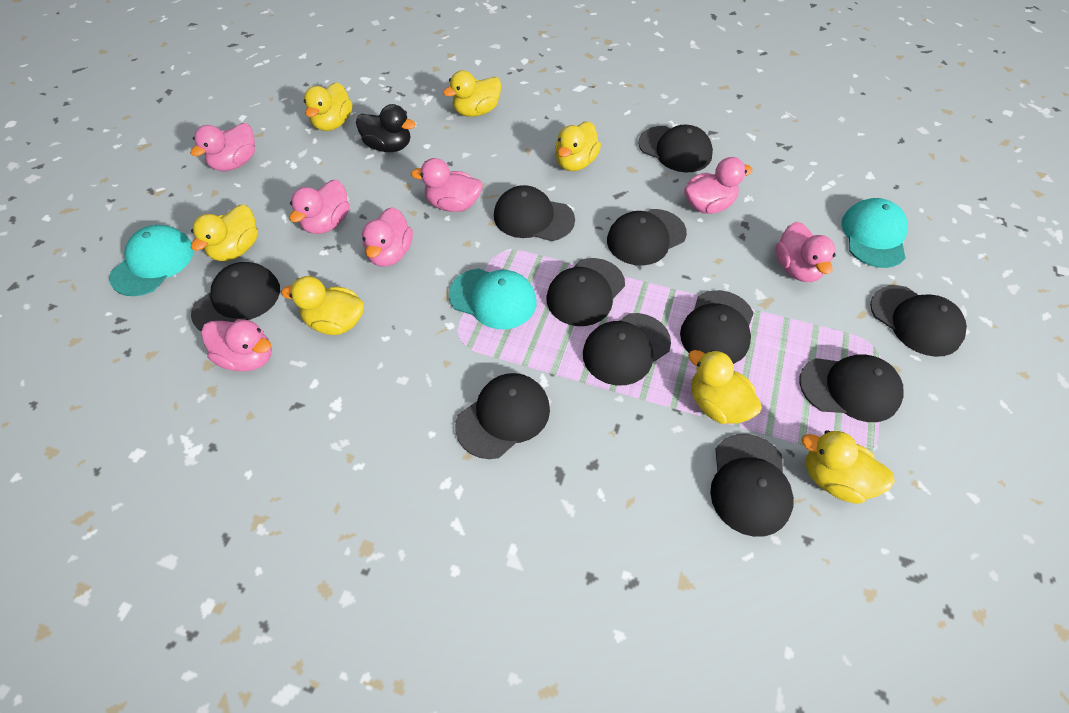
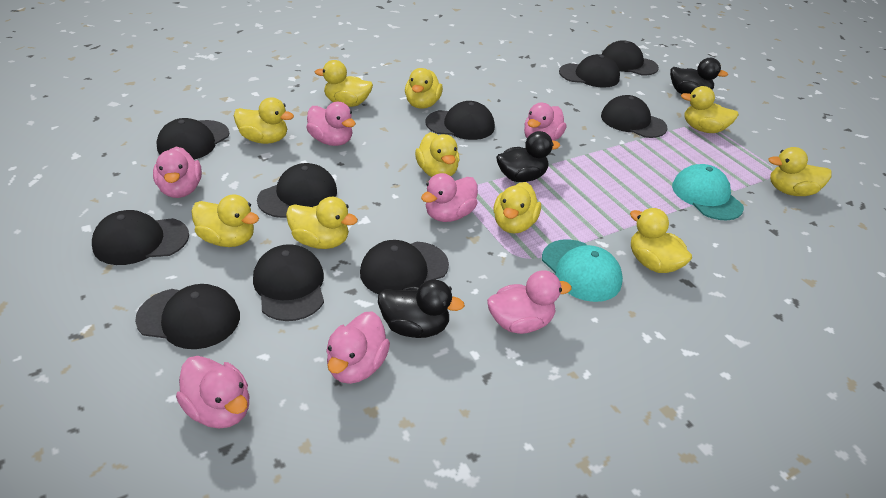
black cap: 11 -> 10
black duck: 1 -> 3
turquoise cap: 3 -> 2
yellow duck: 7 -> 10

